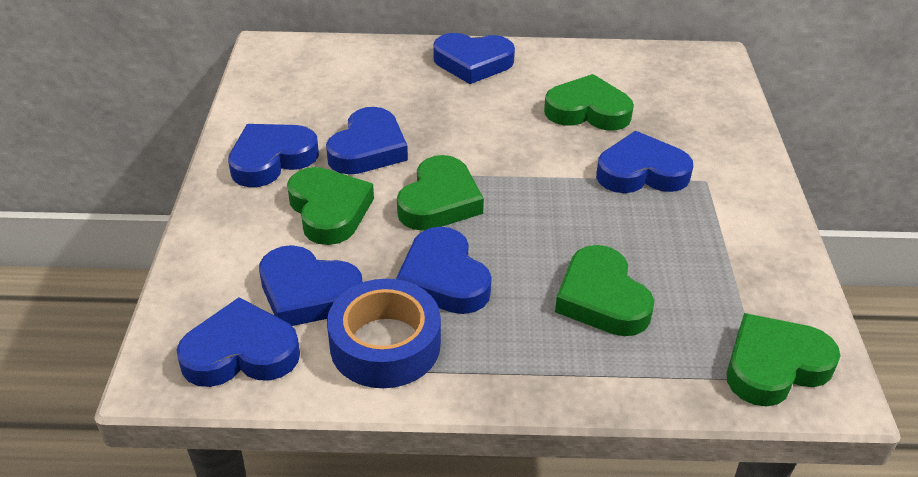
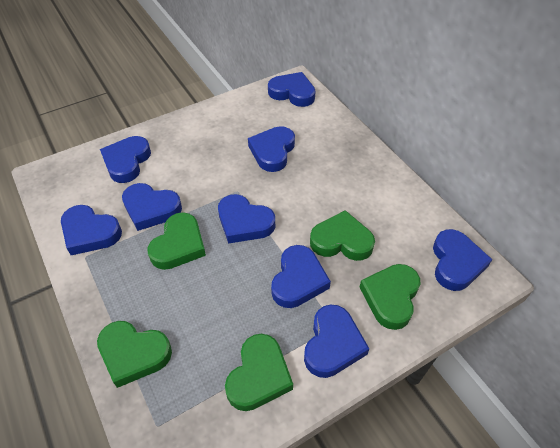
blue heart: 7 -> 9
blue tape: 1 -> 0

